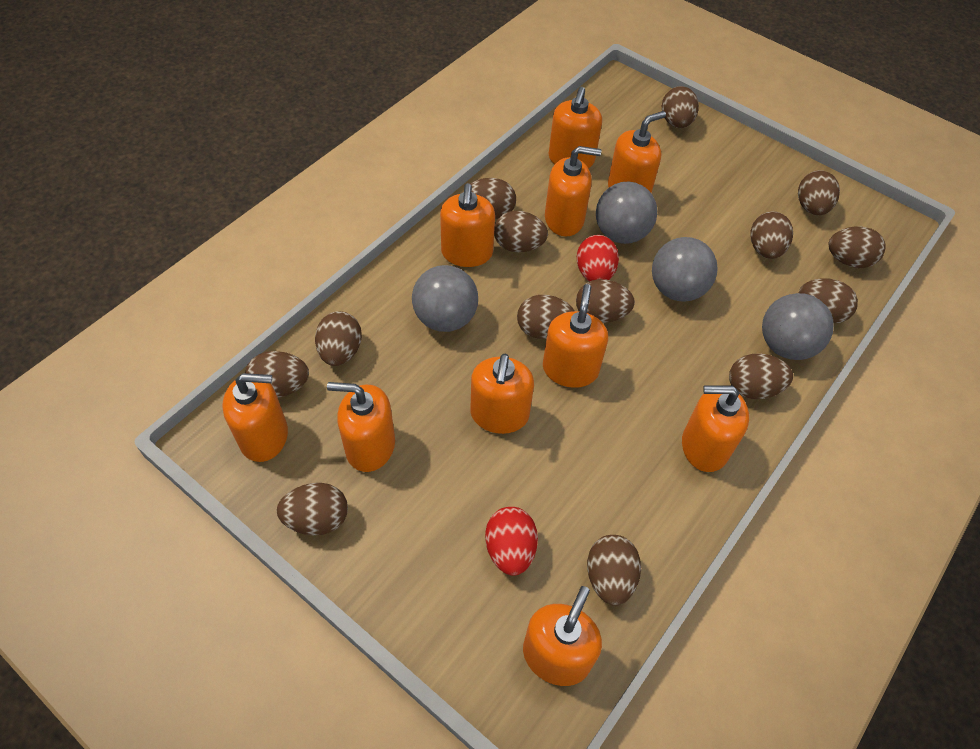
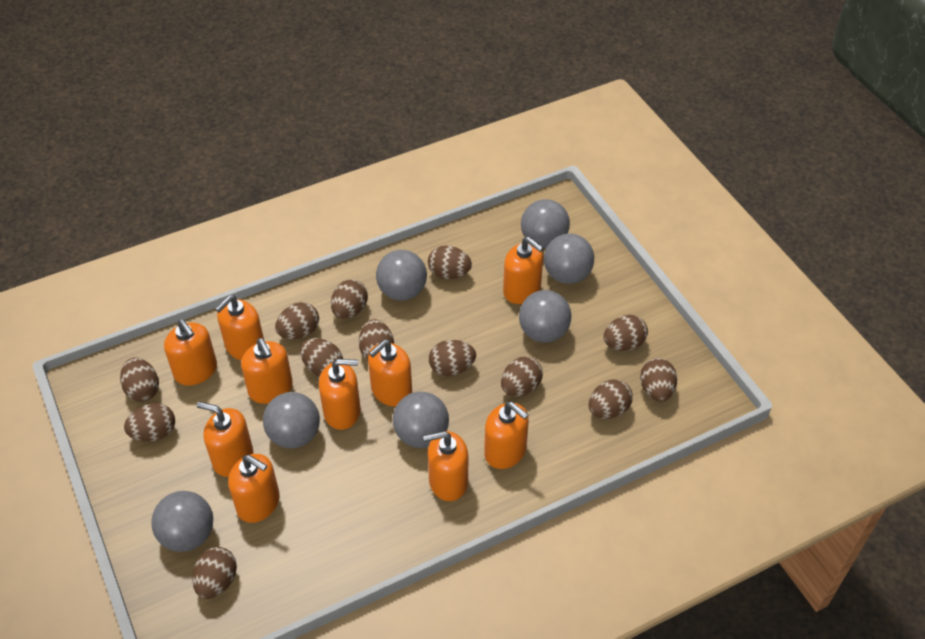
brown egg: 14 -> 13
grey ball: 4 -> 7
red egg: 2 -> 0

